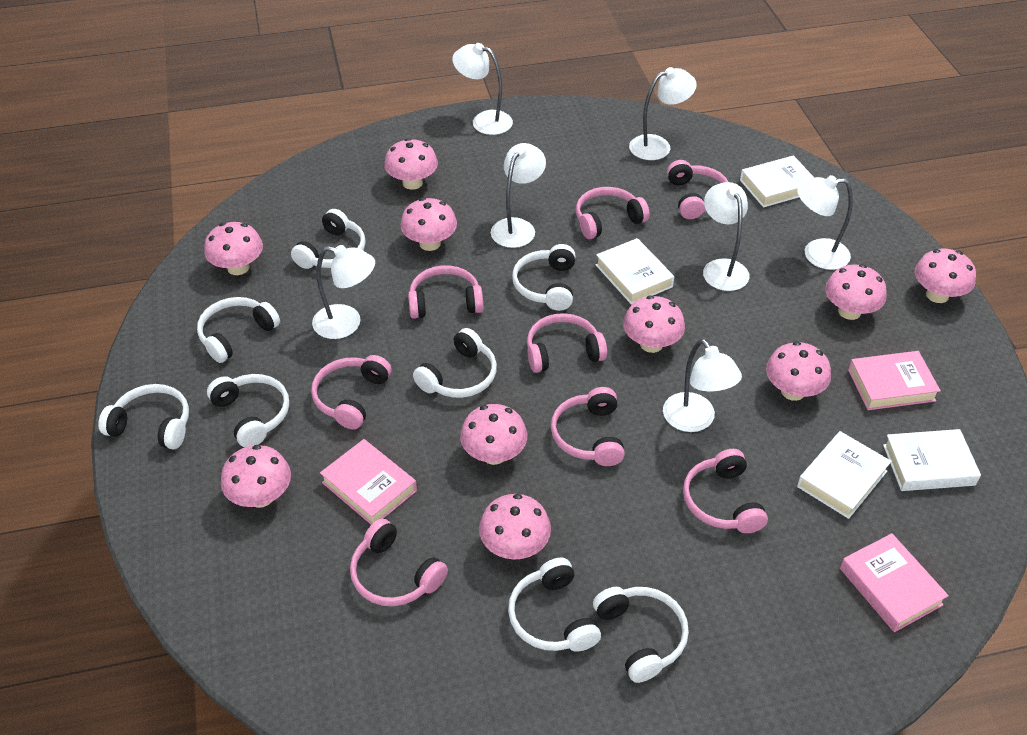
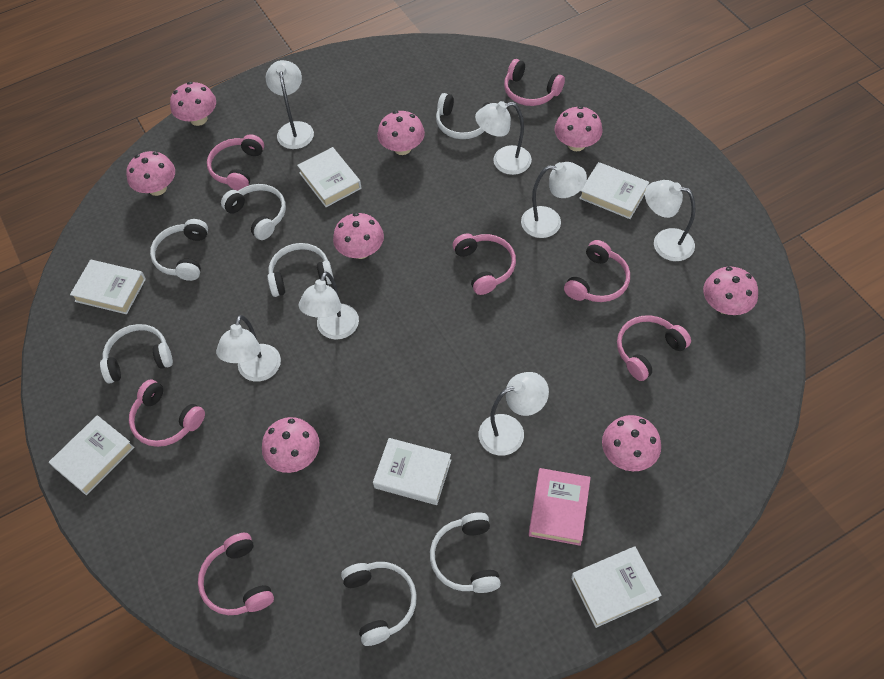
pink book: 3 -> 1
pink headphones: 8 -> 7
pink mushroom: 10 -> 8
white book: 4 -> 6
white headphones: 8 -> 7

